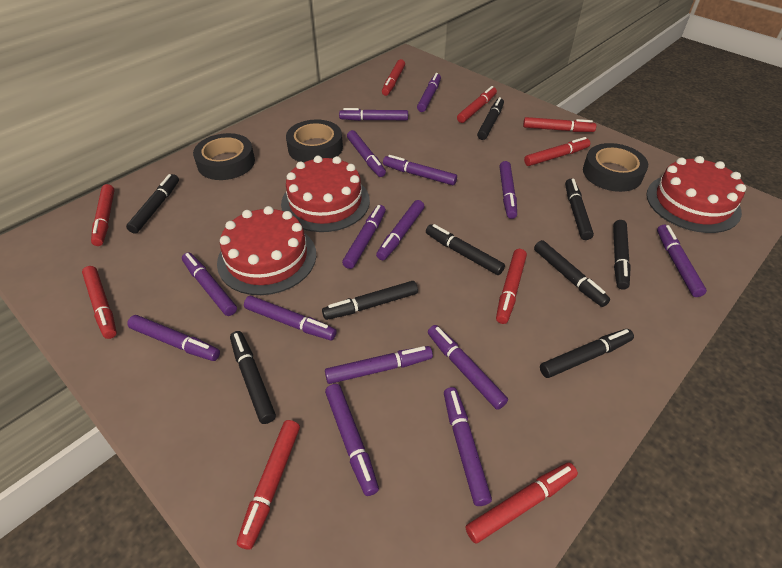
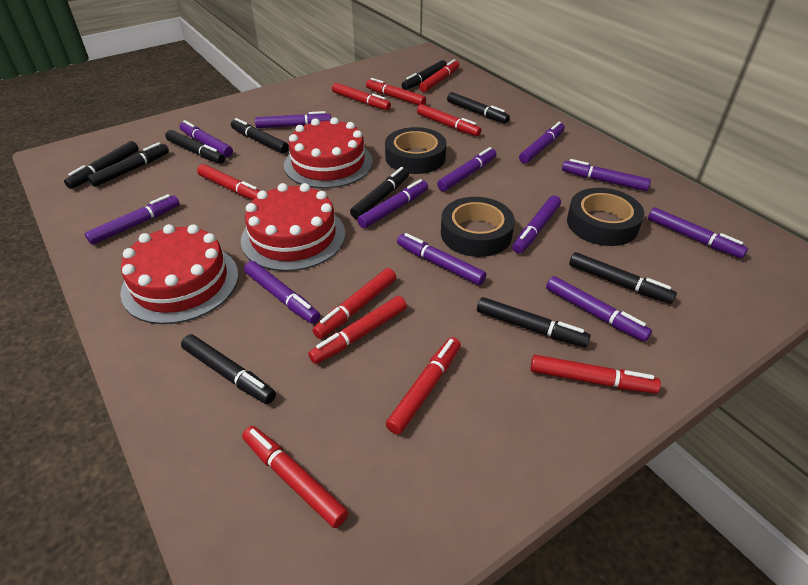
black marker: 9 -> 10
purple marker: 15 -> 12
red marker: 9 -> 10

